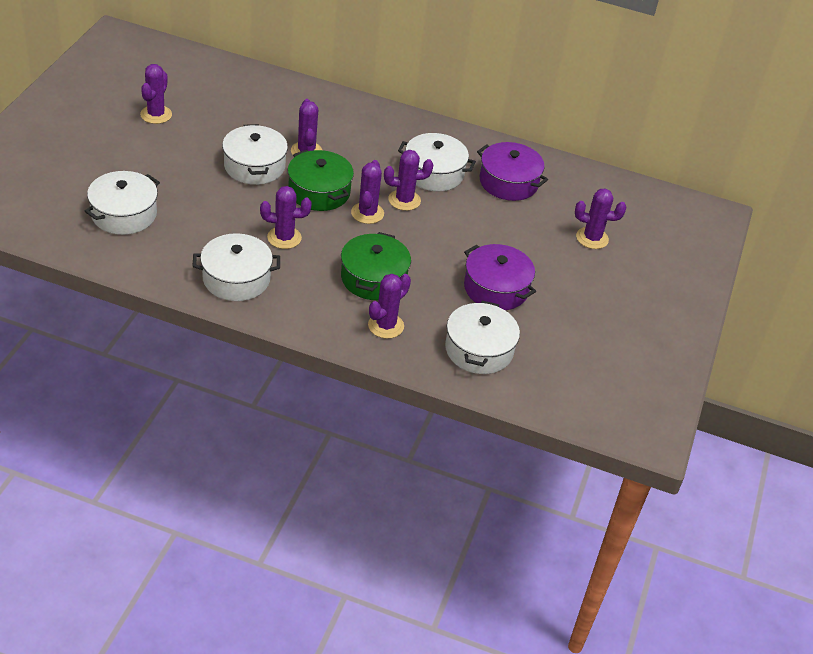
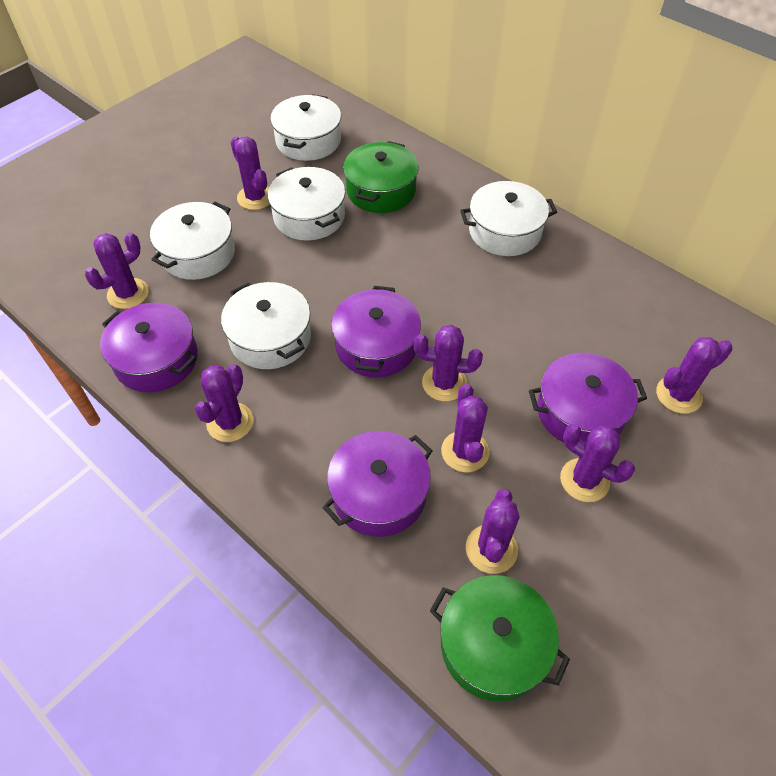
purple cactus: 7 -> 8
purple pot: 2 -> 4

